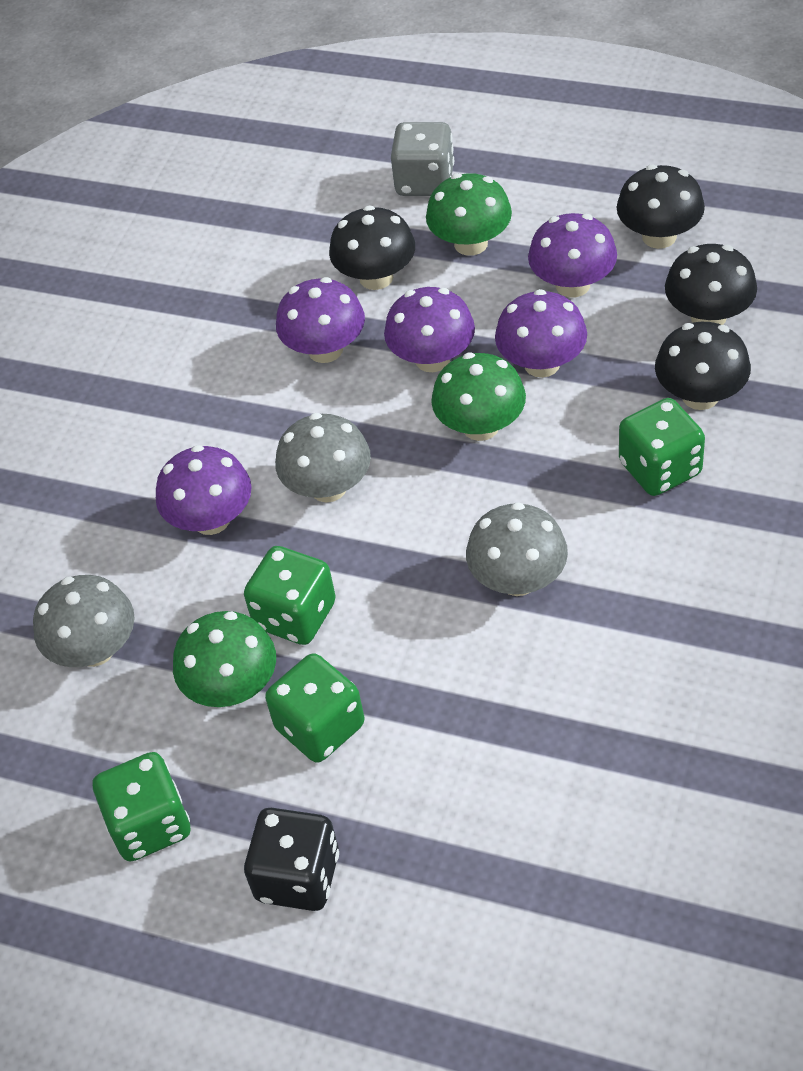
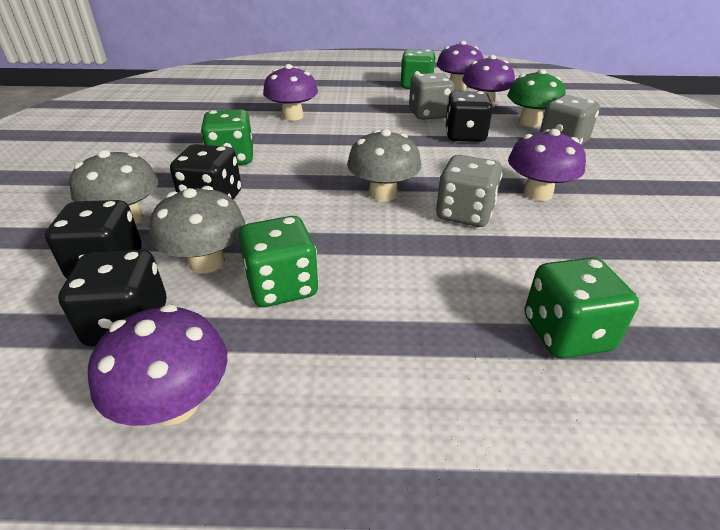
black dice: 1 -> 4
black mushroom: 4 -> 0
green mushroom: 3 -> 1
grey dice: 1 -> 3

